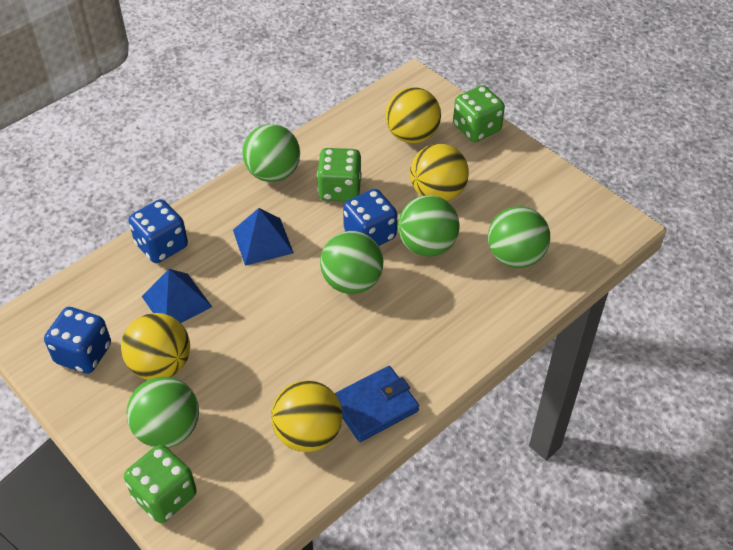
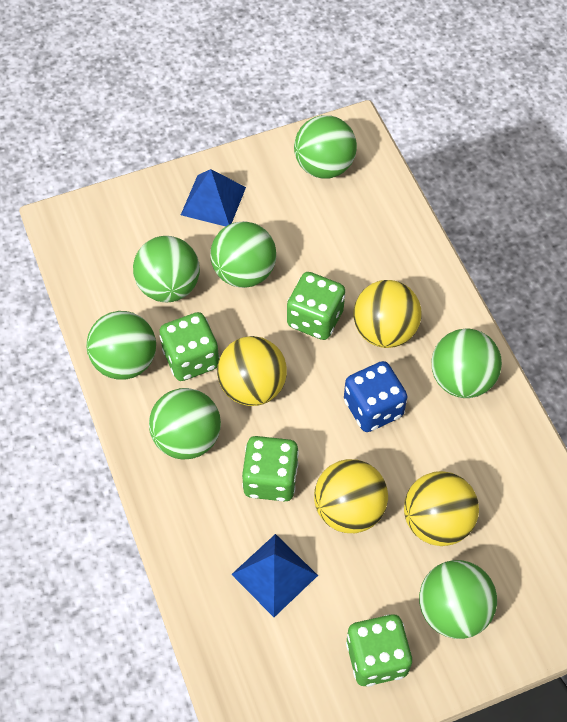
blue dice: 3 -> 1
blue wallet: 1 -> 0
green ball: 5 -> 7
green dice: 3 -> 4

